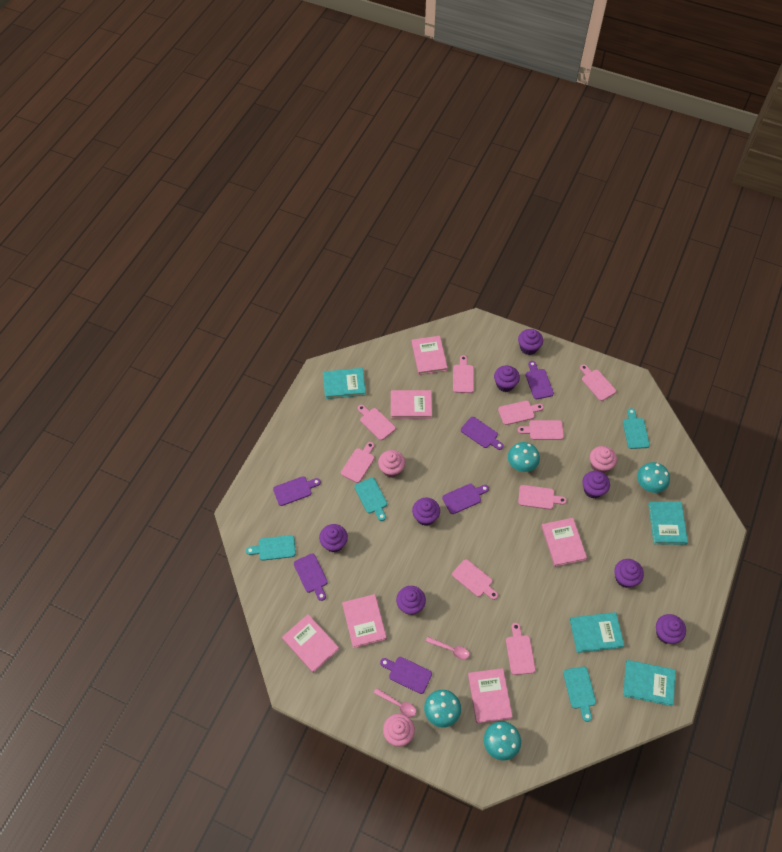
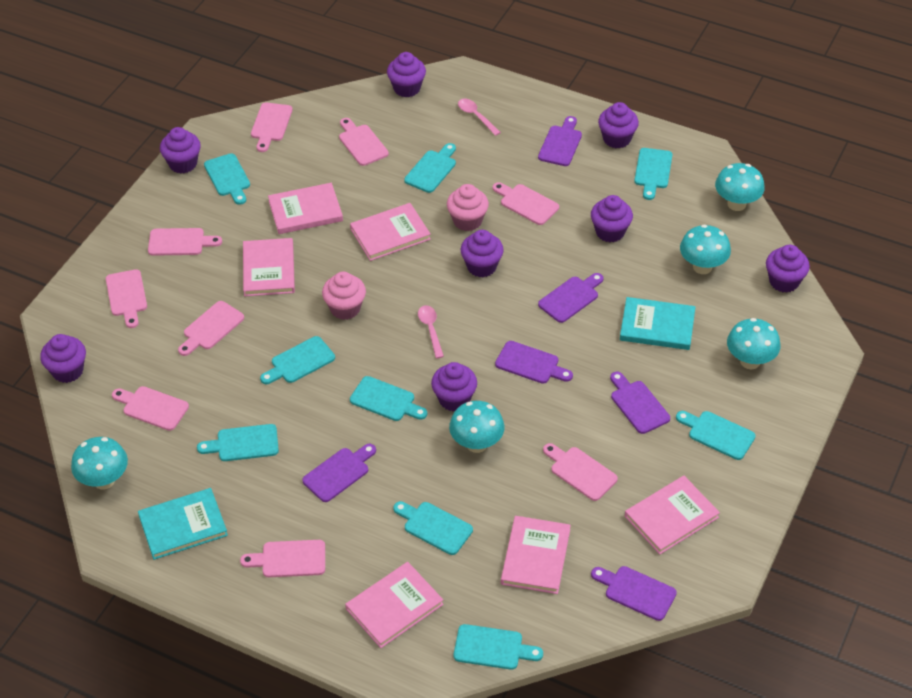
pink cupcake: 3 -> 2
turquoise book: 4 -> 2
turquoise cutting board: 4 -> 9
turquoise mushroom: 4 -> 5

